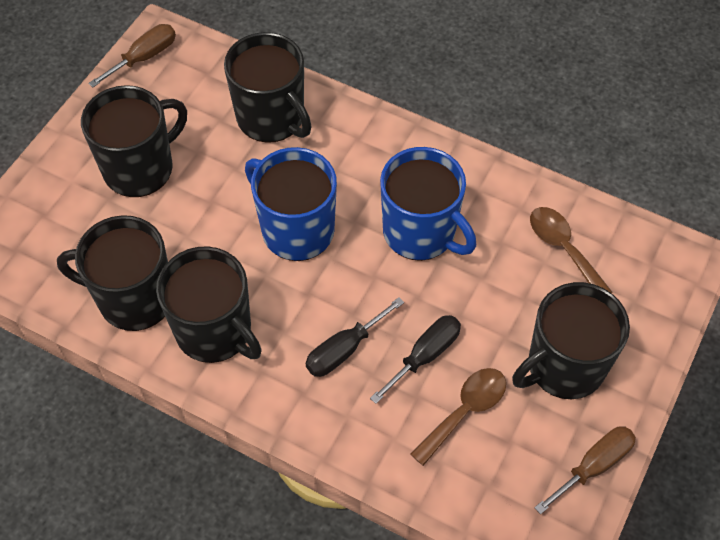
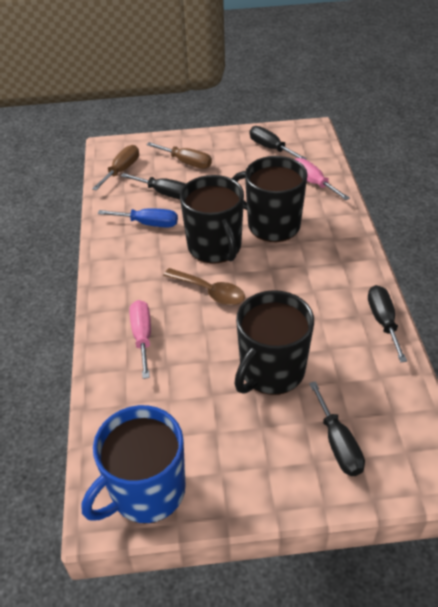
black mug: 5 -> 3
black screwdriver: 2 -> 4
blue mug: 2 -> 1
blue screwdriver: 0 -> 1
brown spoon: 2 -> 1
pink screwdriver: 0 -> 2

